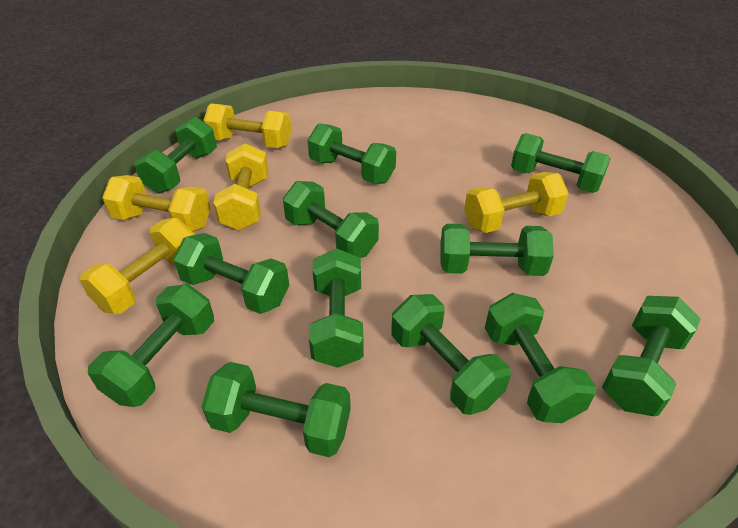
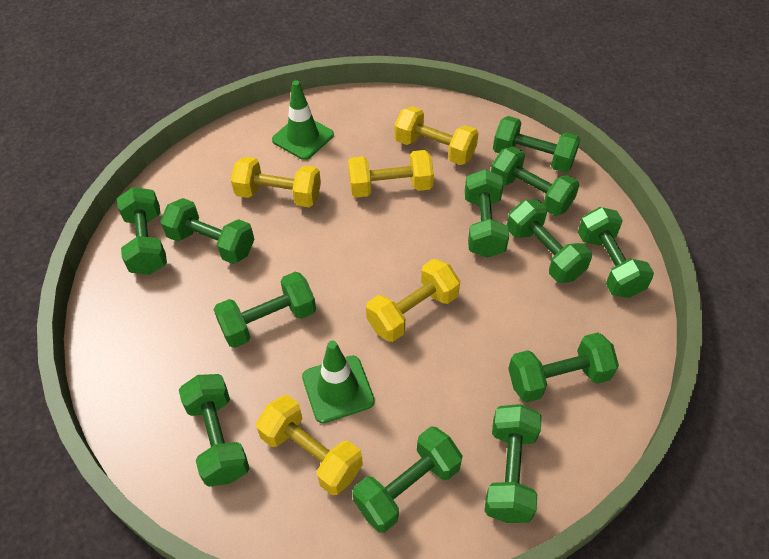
green traffic cone: 0 -> 2

